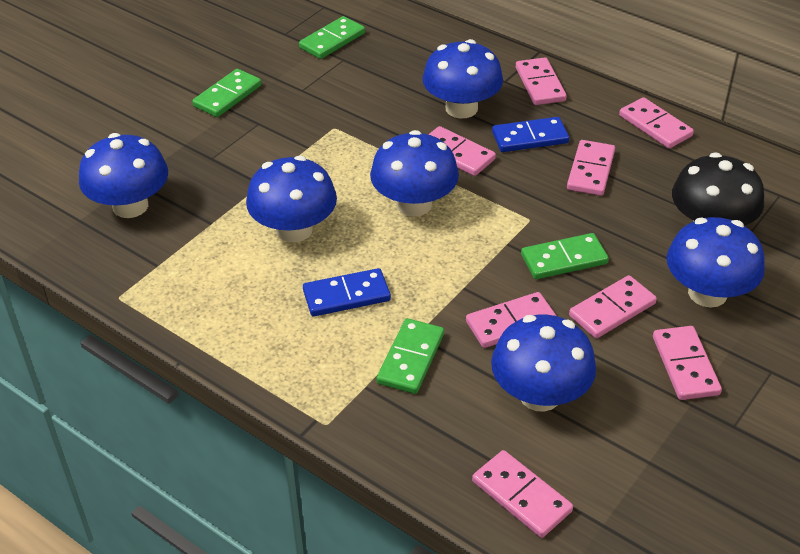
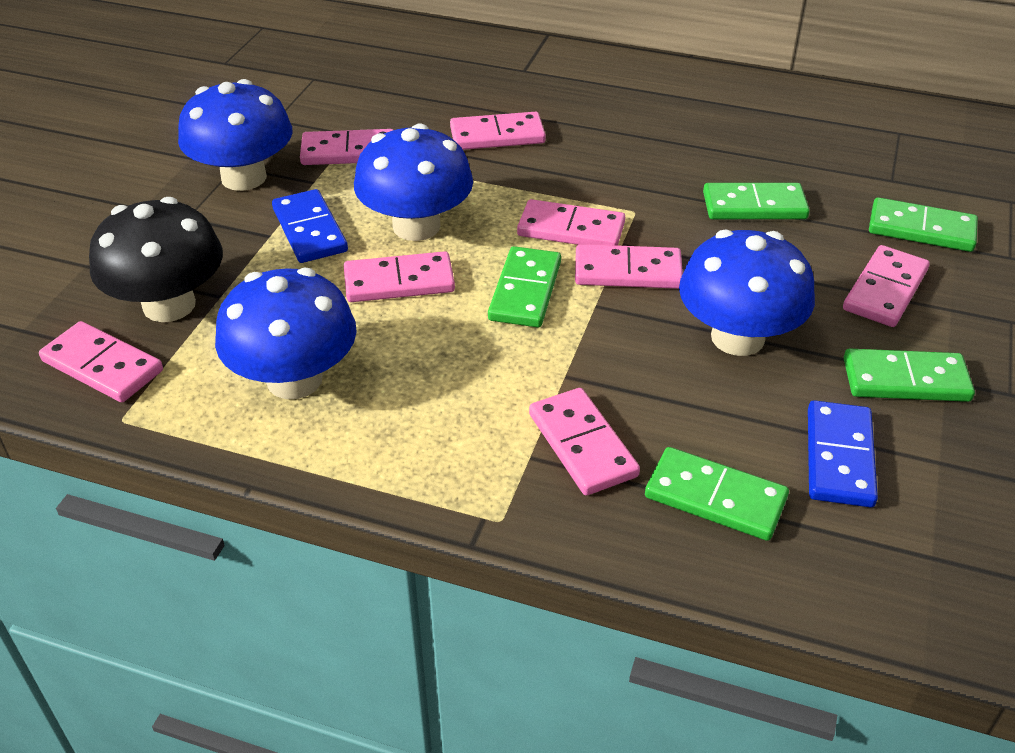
blue mushroom: 6 -> 4
green domino: 4 -> 5

